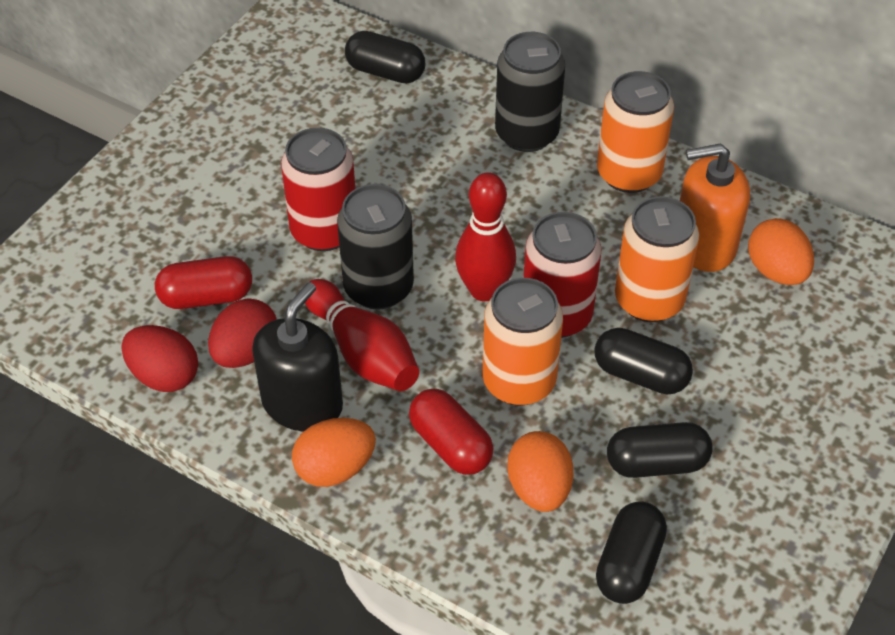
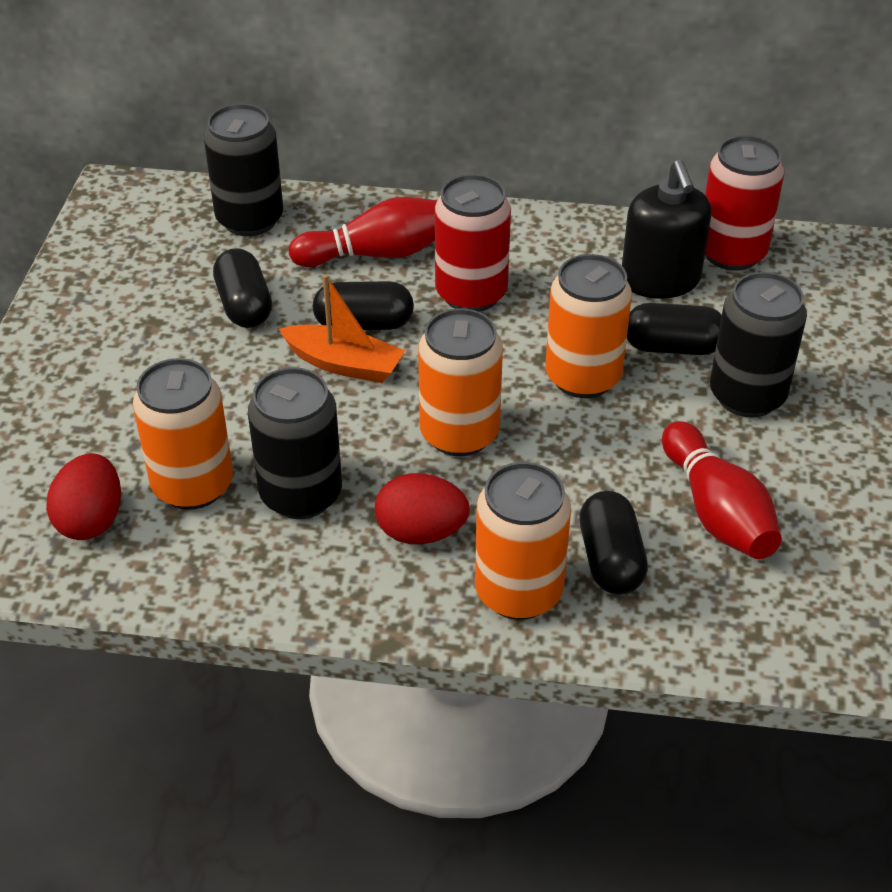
black can: 2 -> 3
orange boat: 0 -> 1
orange can: 3 -> 4
orange egg: 3 -> 0
orange soap dispenser: 1 -> 0
red capsule: 2 -> 0

